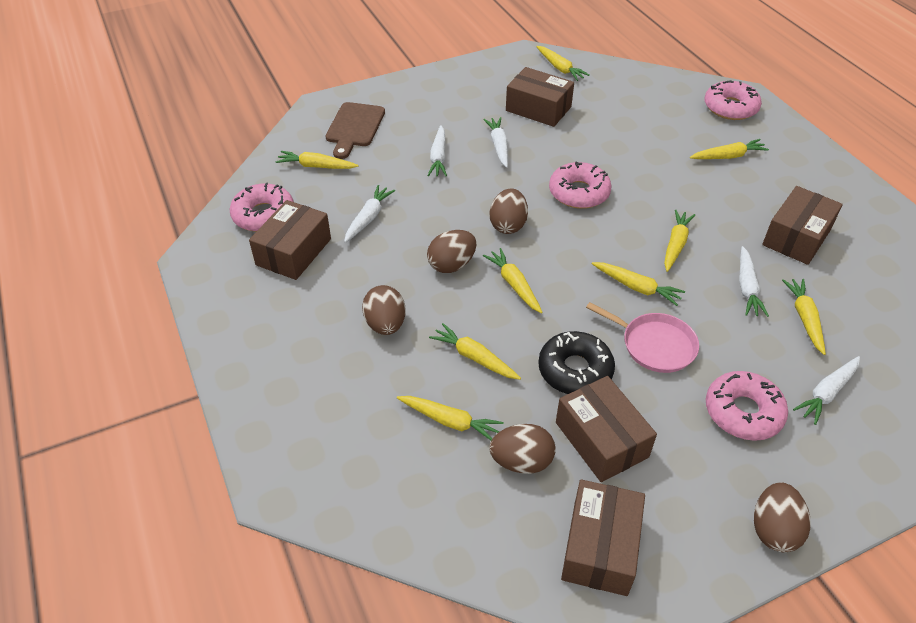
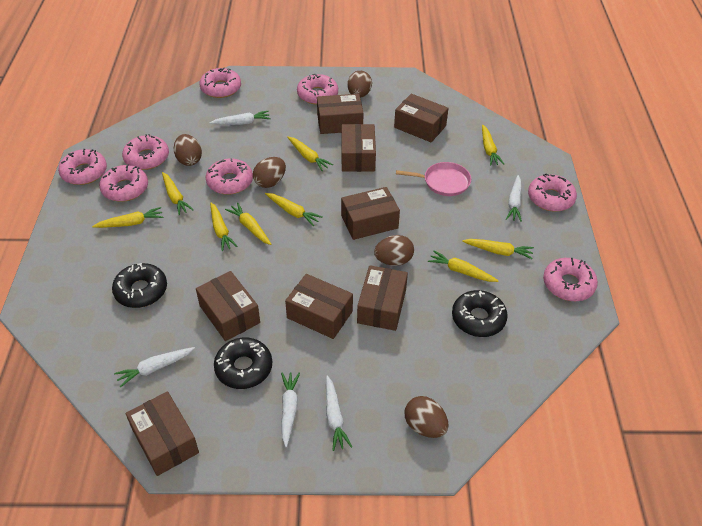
black donut: 1 -> 3
brown box: 5 -> 8
brown cutting board: 1 -> 0
pink donut: 4 -> 8

